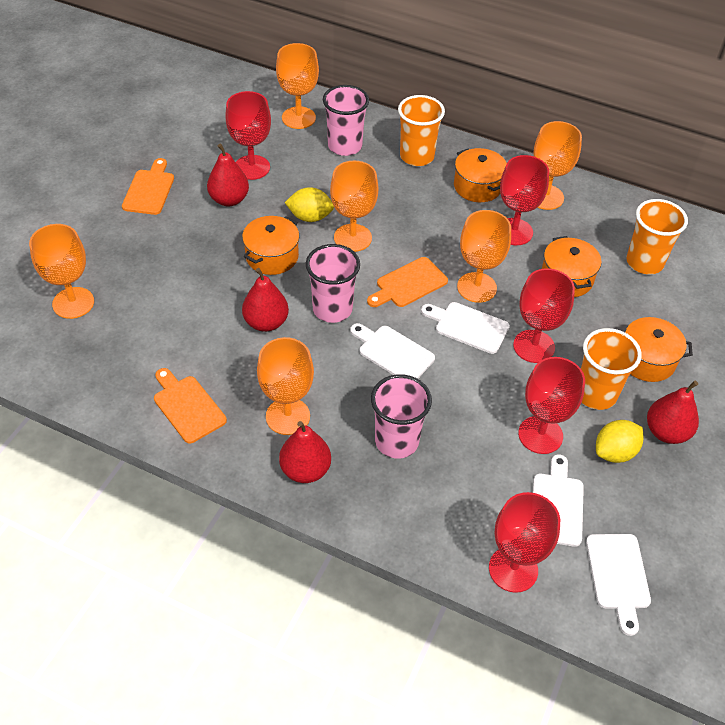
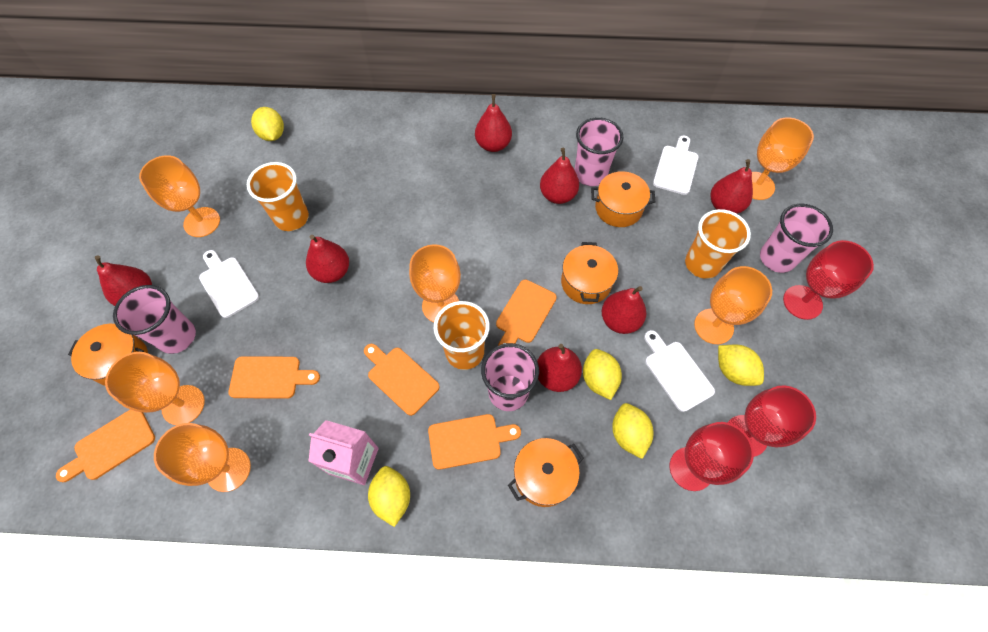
orange cutting board: 3 -> 5
pink carton: 0 -> 1
pink cup: 3 -> 4
red goblet: 5 -> 3
red pear: 4 -> 7
white cutting board: 4 -> 3
yellow lemon: 2 -> 5

